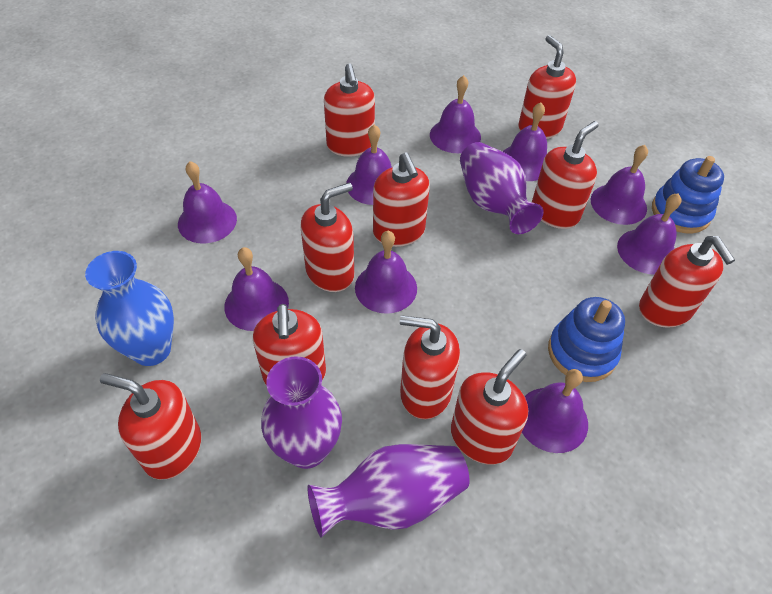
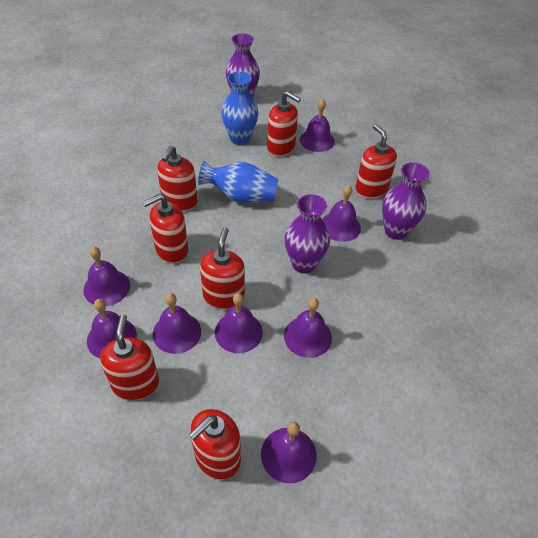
blue stacking toy: 2 -> 0
blue vase: 1 -> 2
purple bell: 9 -> 8
red soap dispenser: 10 -> 7

